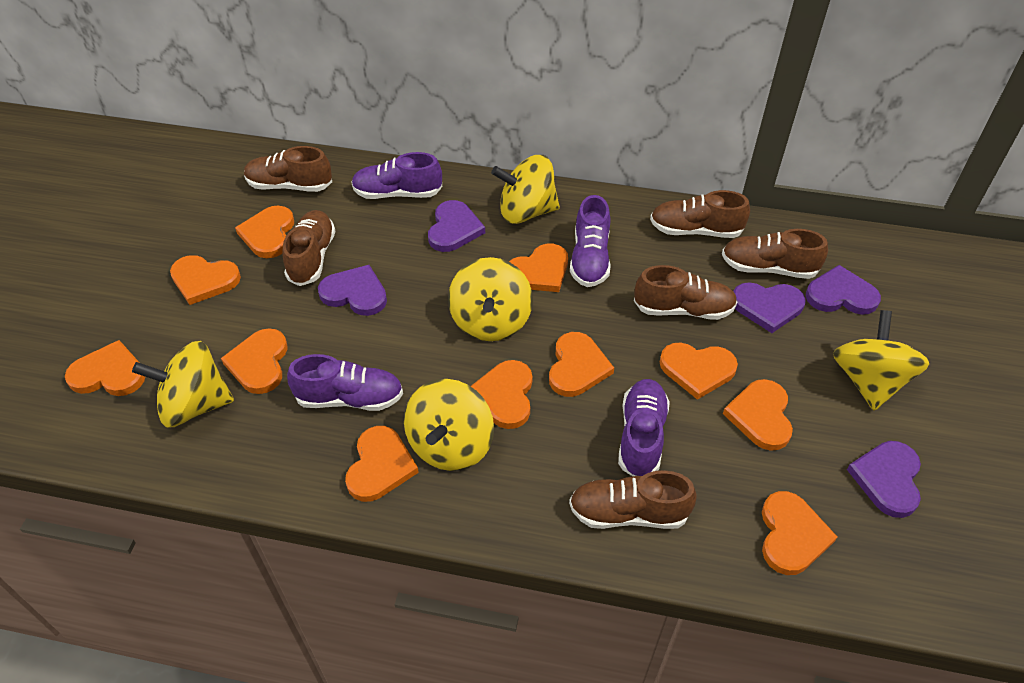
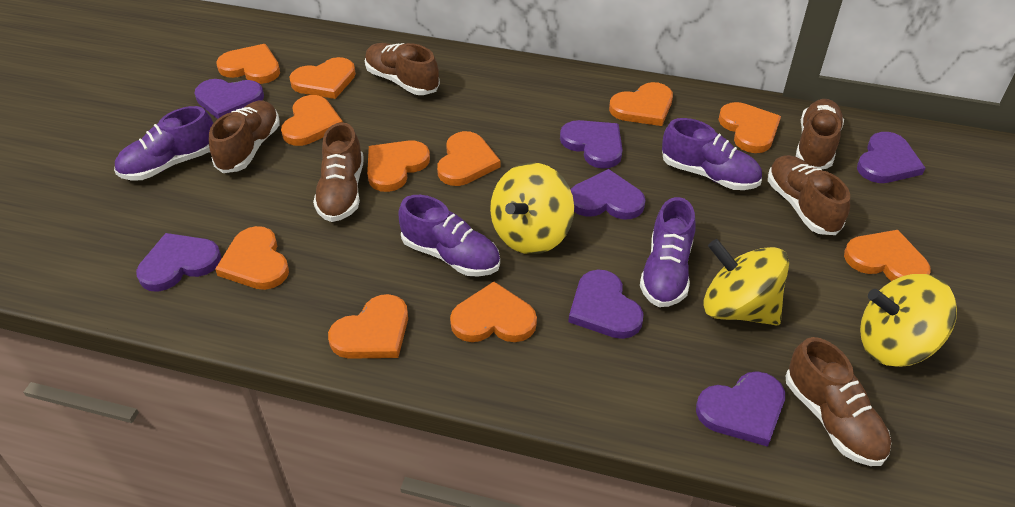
purple heart: 5 -> 7
yellow spinning top: 5 -> 3

